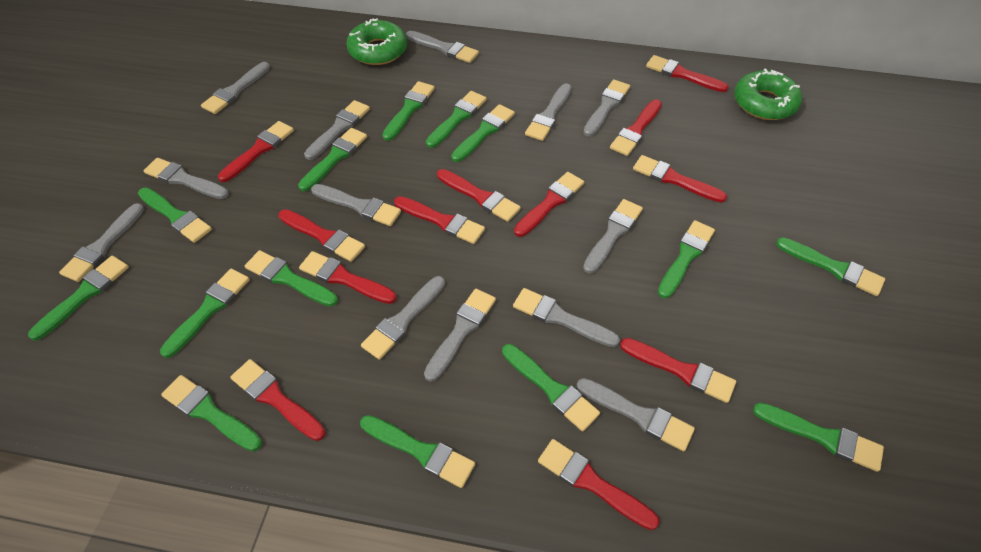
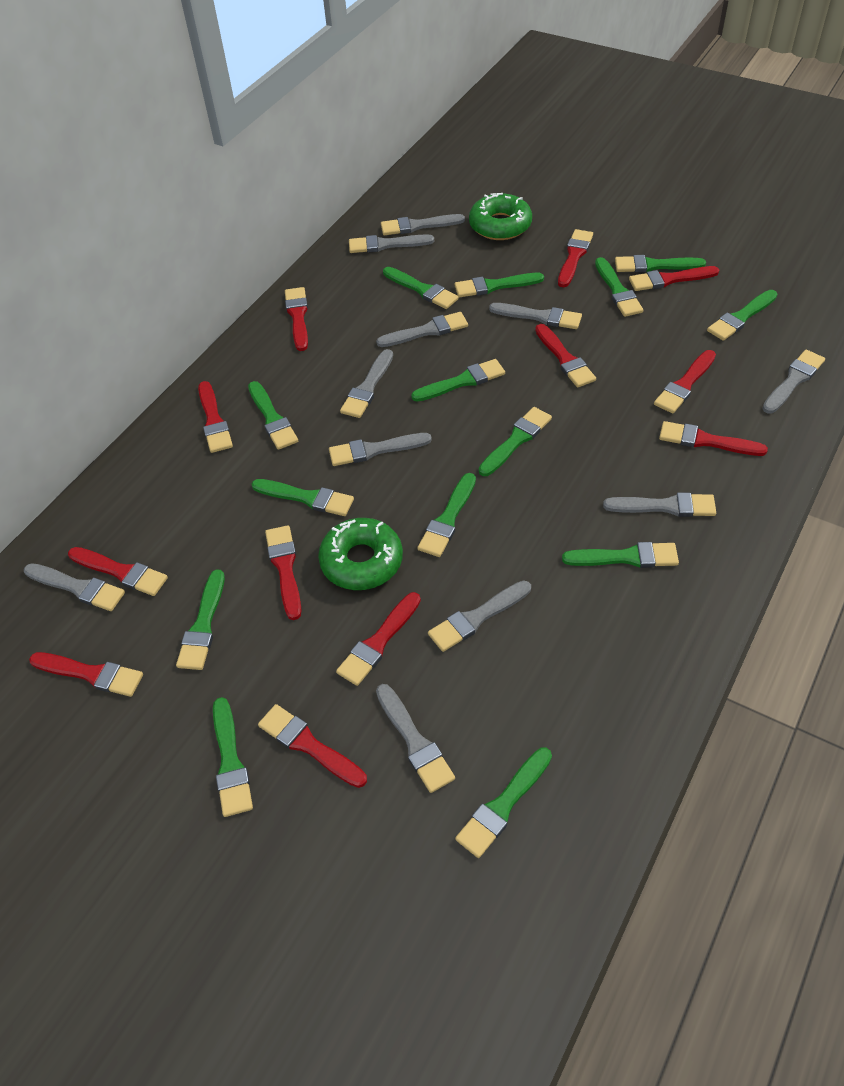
grey brush: 13 -> 11

